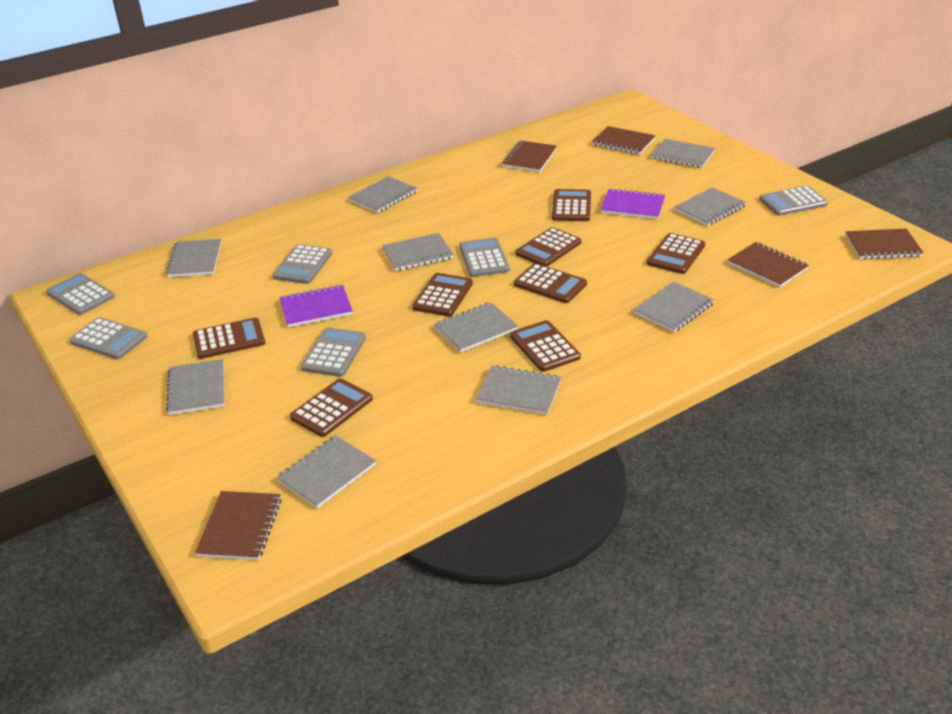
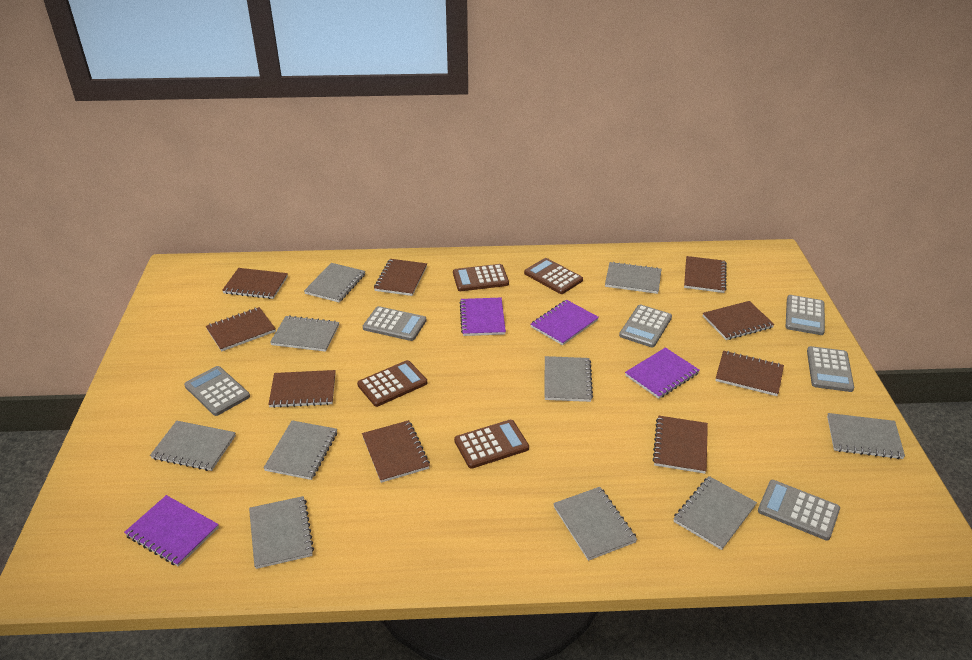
brown calculator: 8 -> 4
brown notebook: 5 -> 9
purple notebook: 2 -> 4

